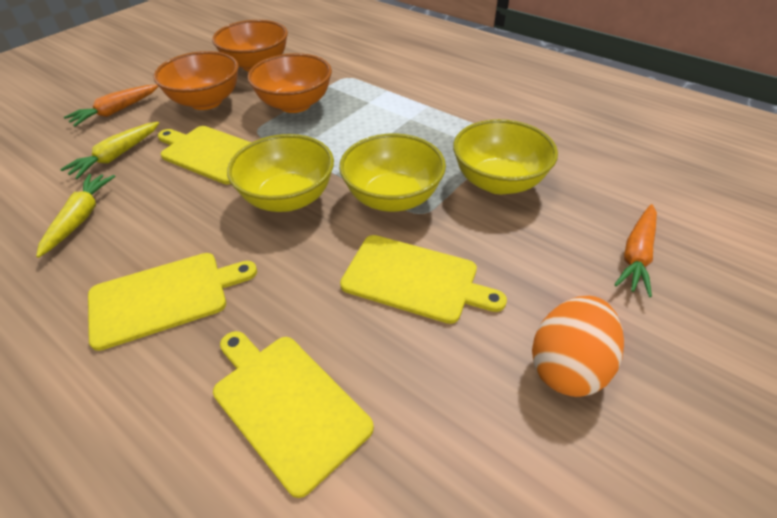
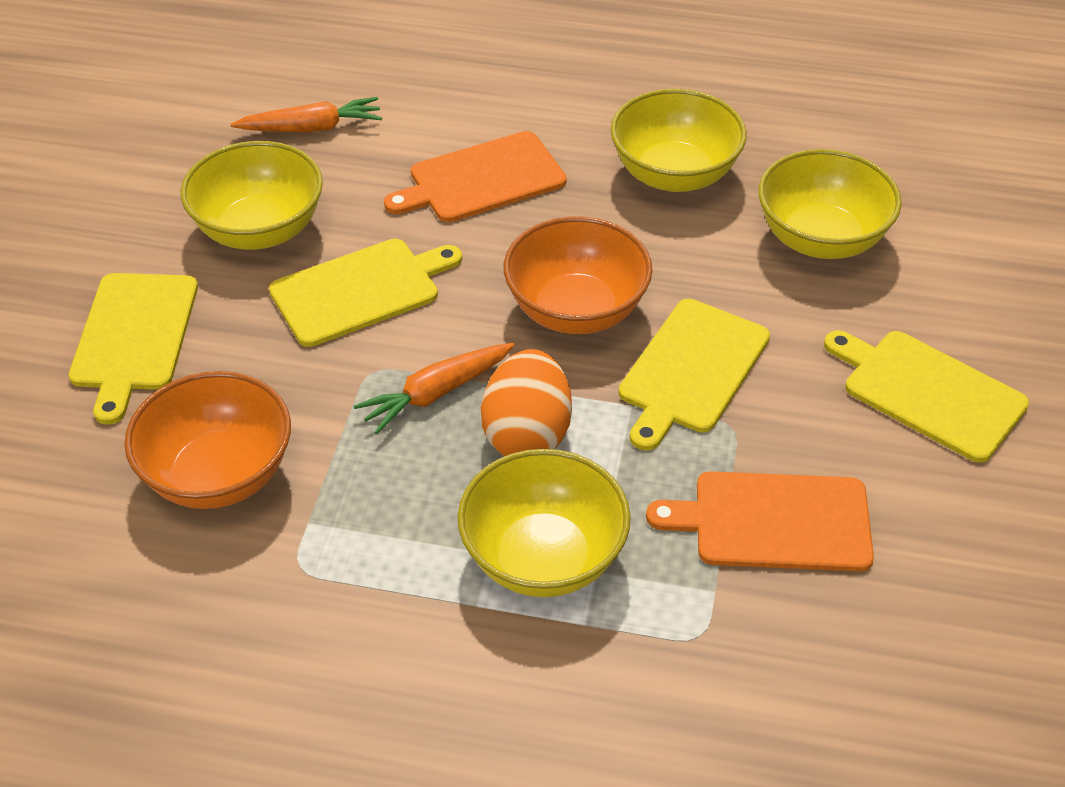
orange bowl: 3 -> 2
orange cutting board: 0 -> 2
yellow bowl: 3 -> 4
yellow carrot: 2 -> 0

